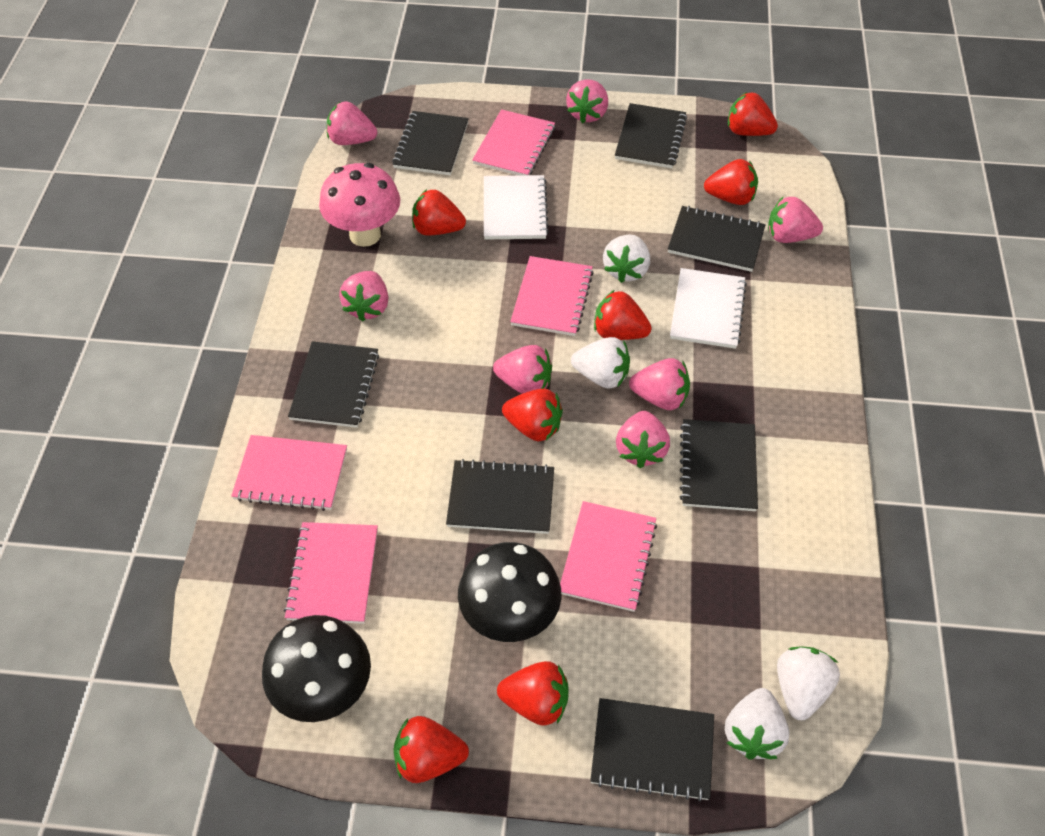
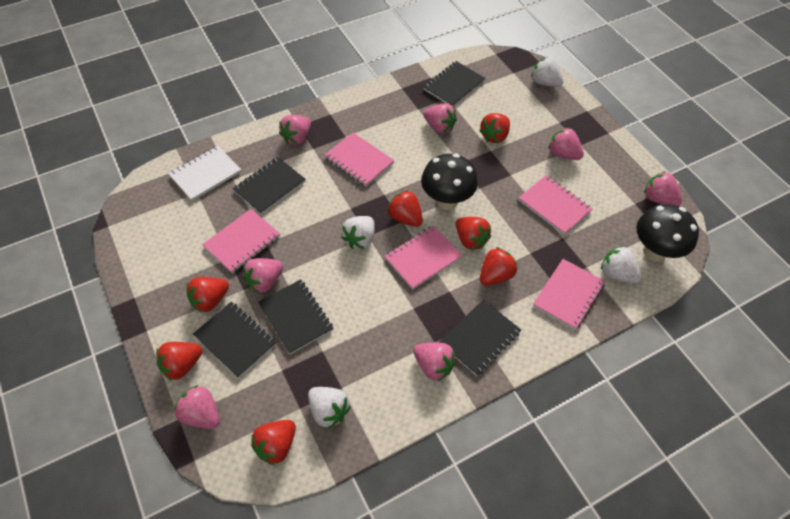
black notebook: 7 -> 5
pink mushroom: 1 -> 0
white notebook: 2 -> 1

